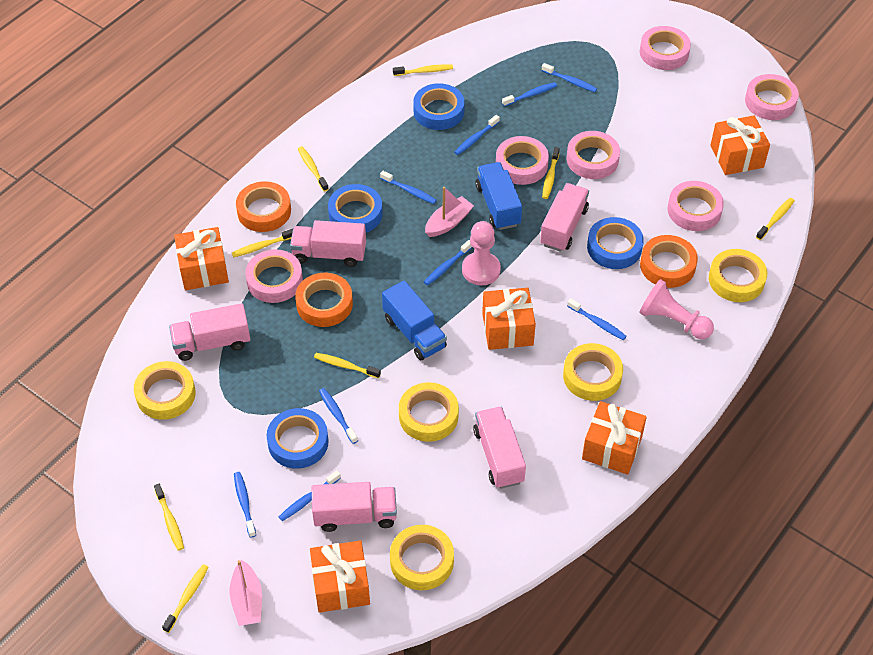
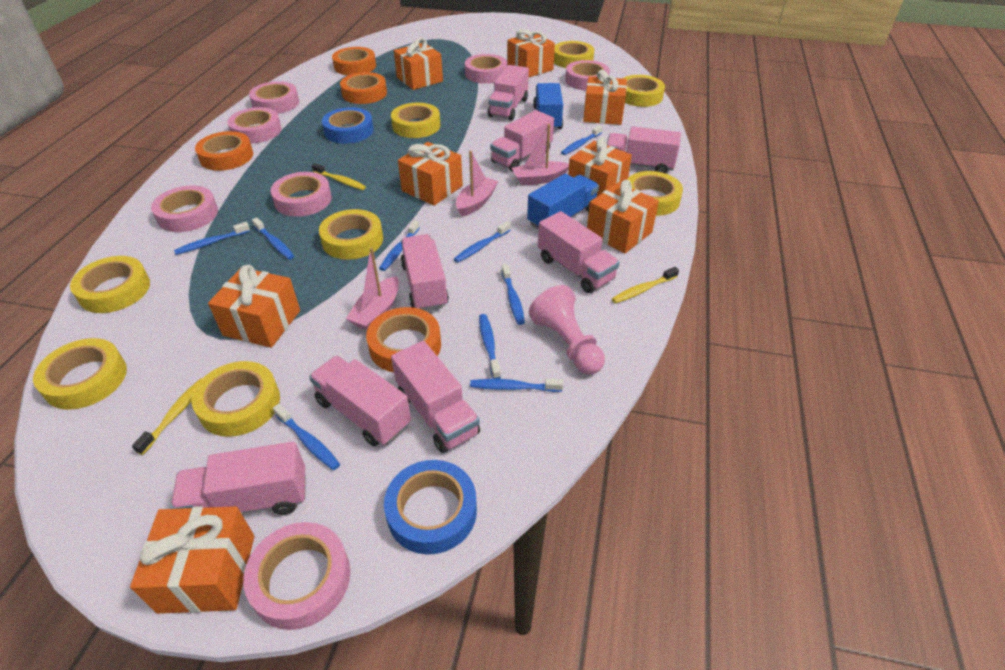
blue tape: 4 -> 2
orange gift: 5 -> 8
orange tape: 3 -> 4
pink boat: 2 -> 3
pink pawn: 2 -> 1
pink tape: 6 -> 7
pink truck: 5 -> 8
yellow tape: 5 -> 8
yellow toothbrush: 8 -> 3

